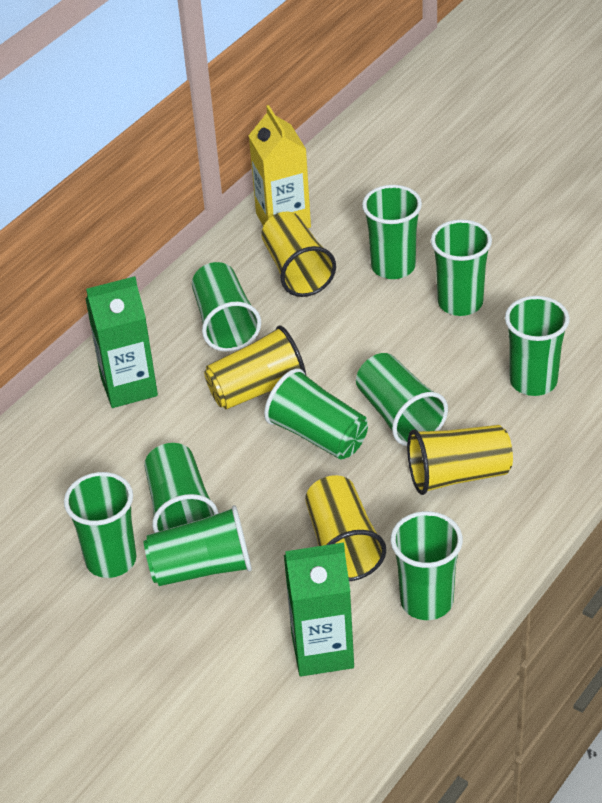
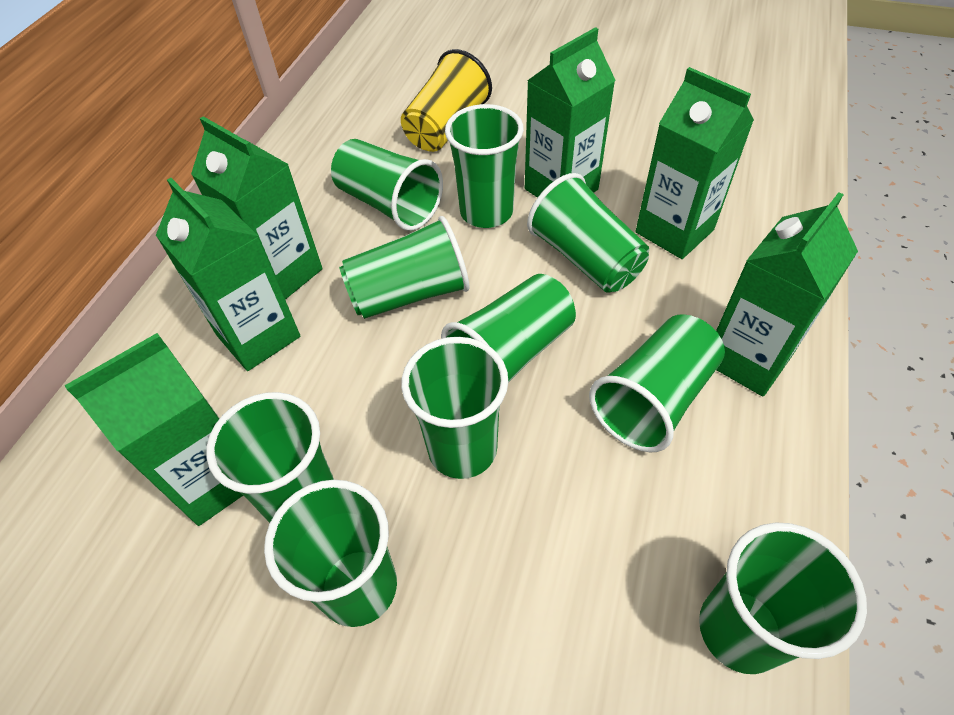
green carton: 2 -> 6
yellow carton: 1 -> 0
yellow cup: 4 -> 1

